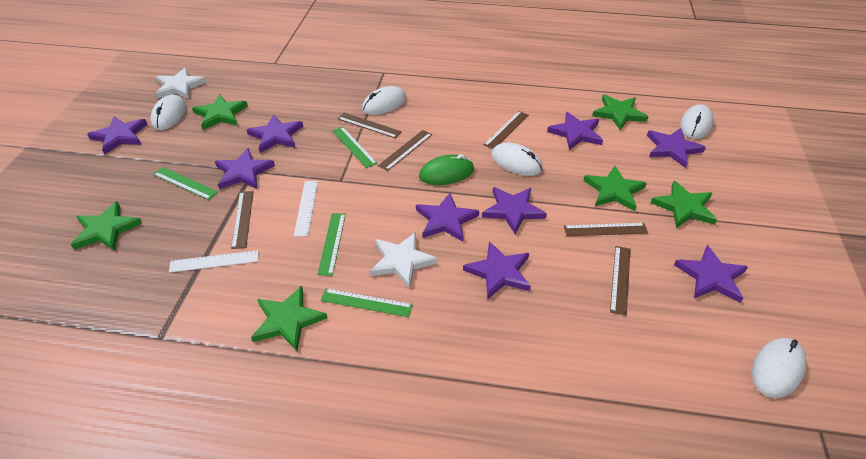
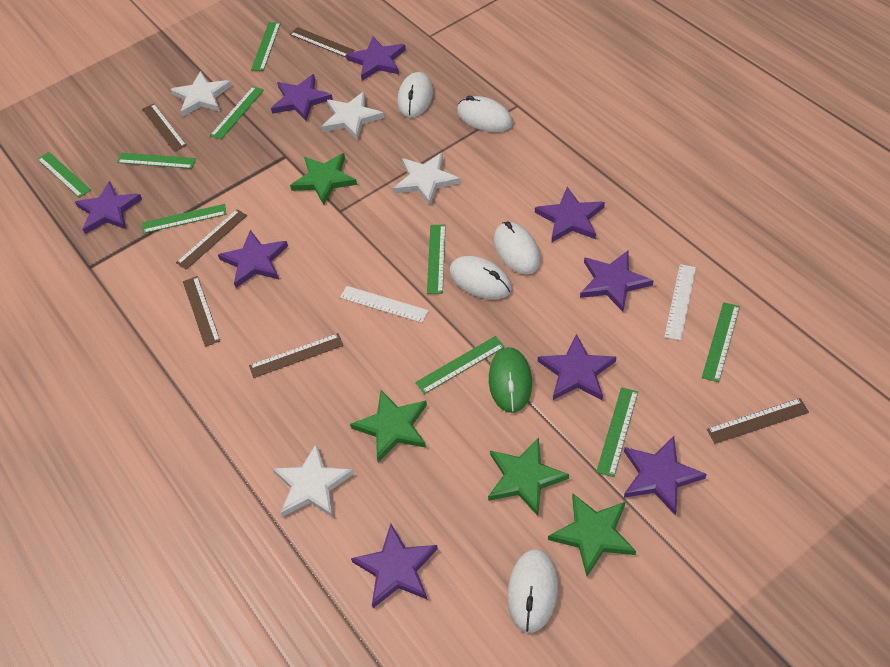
green ruler: 4 -> 9
green star: 6 -> 4
white star: 2 -> 4

